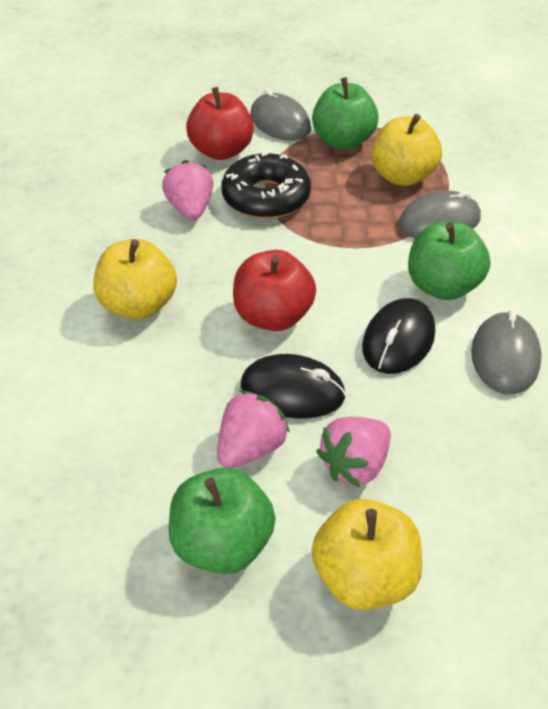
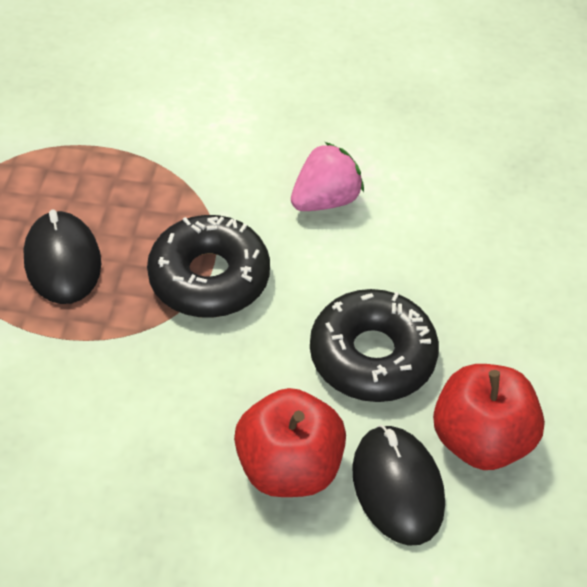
black donut: 1 -> 2
green apple: 3 -> 0
grey mouse: 3 -> 0
pink strawberry: 3 -> 1
yellow apple: 3 -> 0

